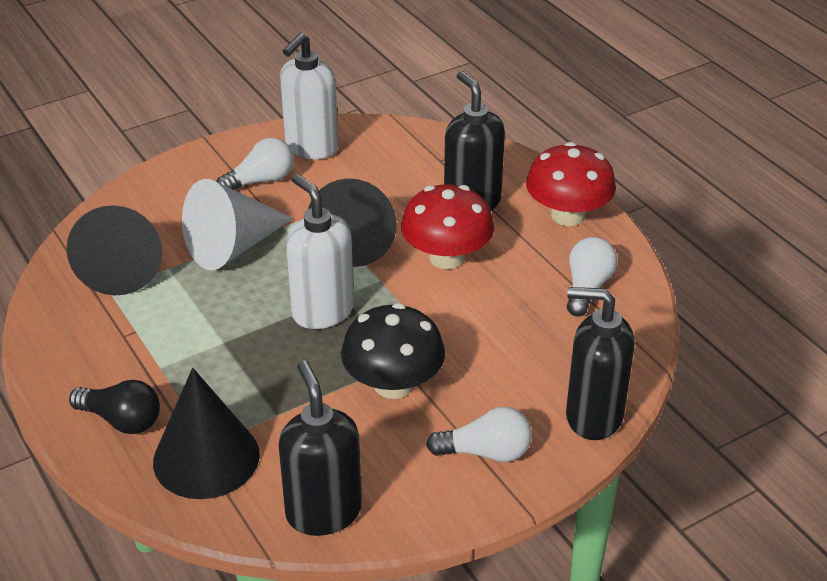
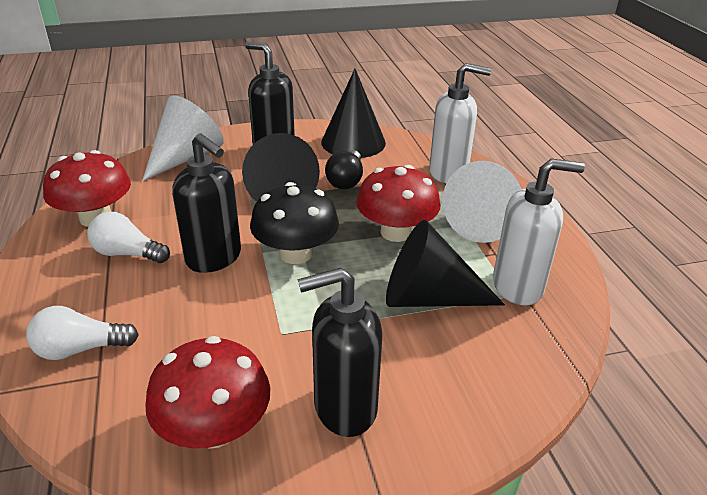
red mushroom: 2 -> 3
white cone: 1 -> 2
white light bulb: 3 -> 2

